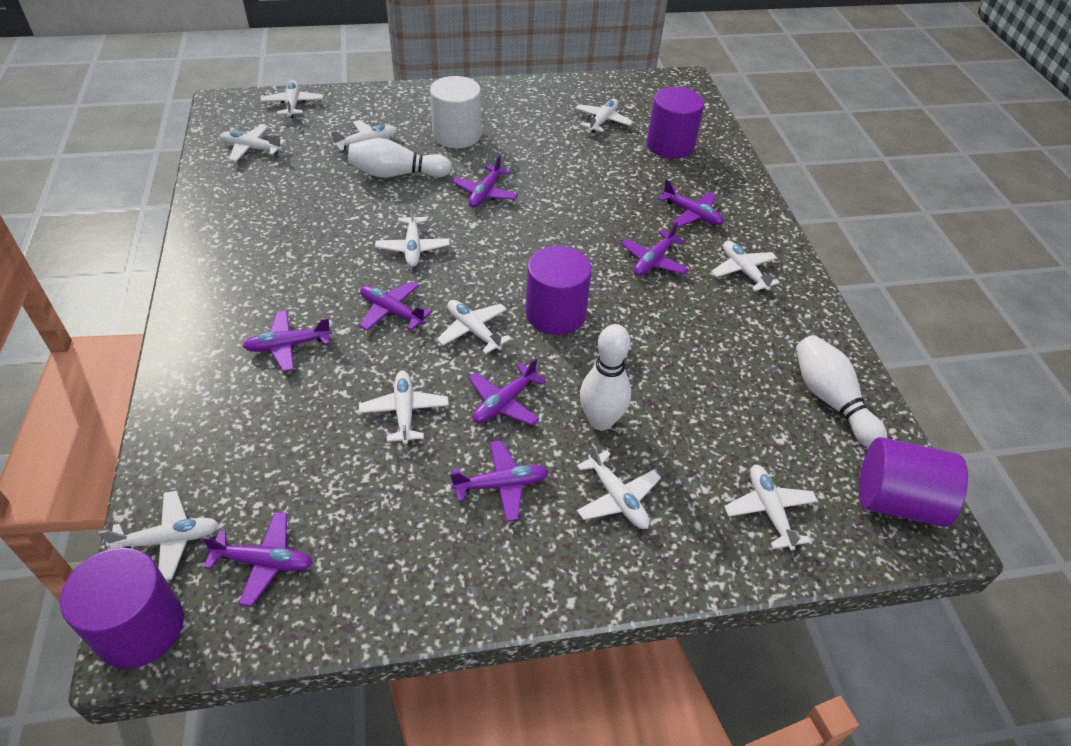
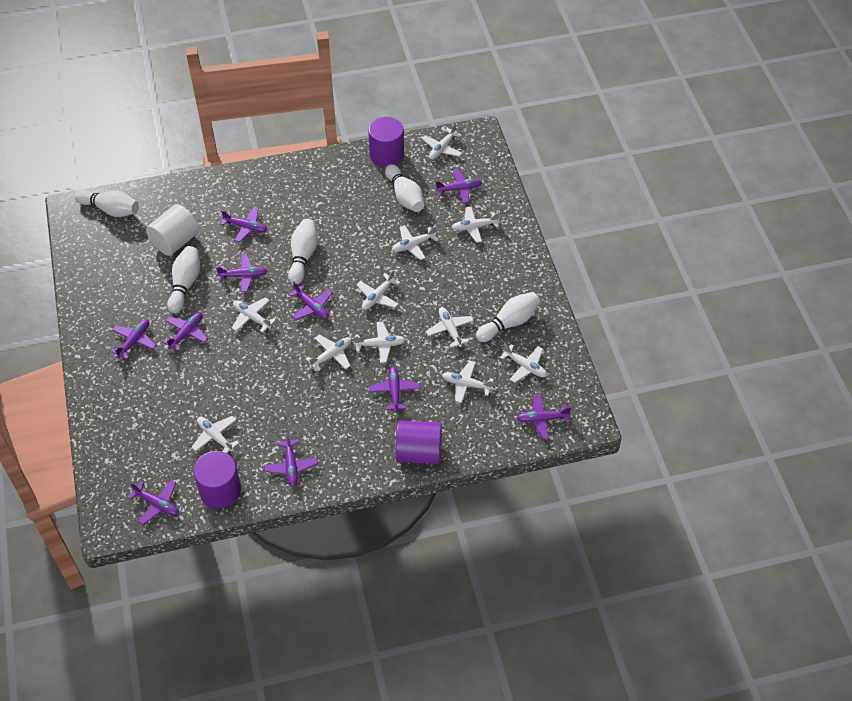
purple cylinder: 4 -> 3
purple plane: 8 -> 10
white bowling pin: 3 -> 5

